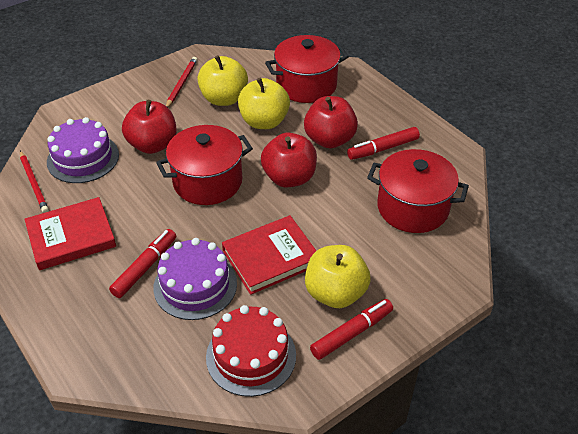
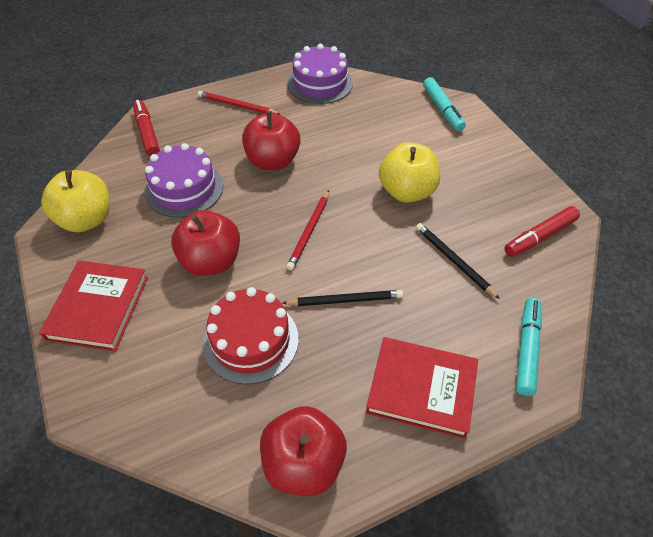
black pencil: 0 -> 2
red marker: 3 -> 2
red pot: 3 -> 0
turquoise marker: 0 -> 2
yellow apple: 3 -> 2

